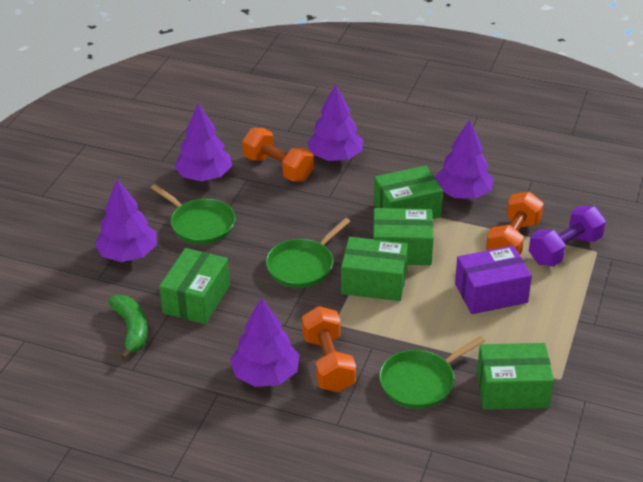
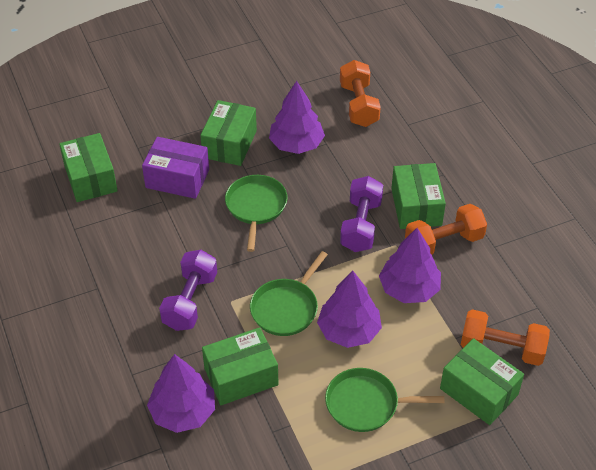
green banana: 1 -> 0
purple dumbbell: 1 -> 2
purple tree: 5 -> 4

